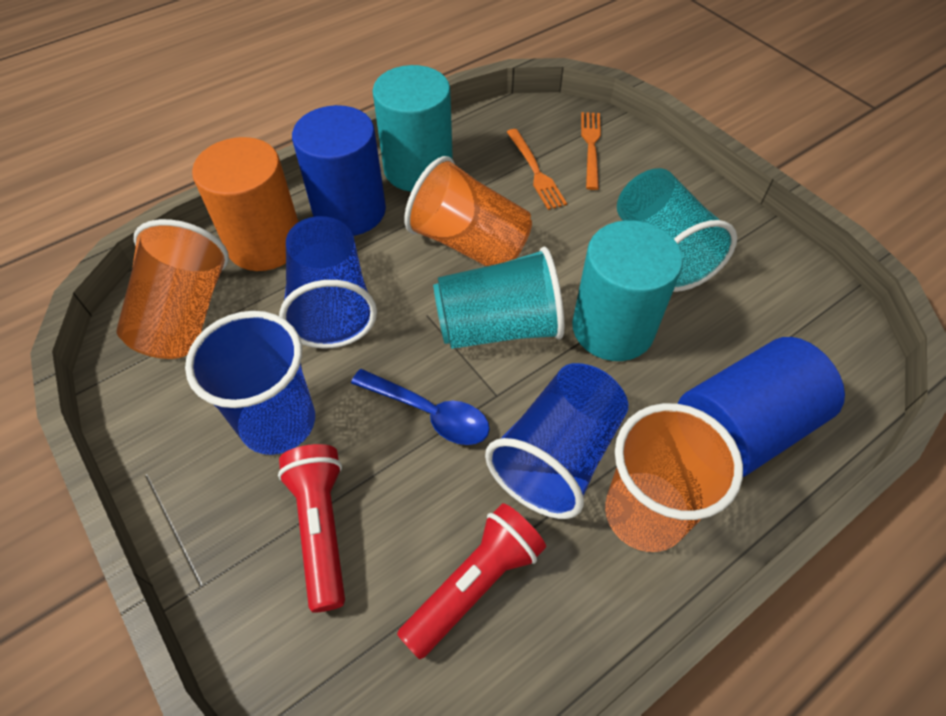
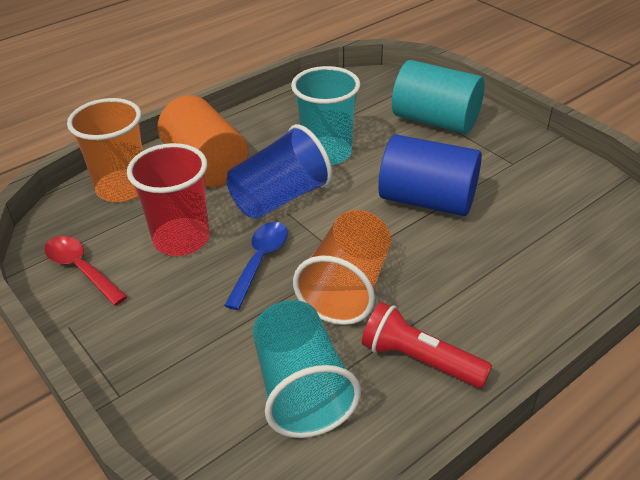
blue cup: 3 -> 1
blue cylinder: 2 -> 1
orange cup: 3 -> 2
orange fork: 2 -> 0
red cup: 0 -> 1
red flashlight: 2 -> 1
red spoon: 0 -> 1
turquoise cylinder: 2 -> 1

